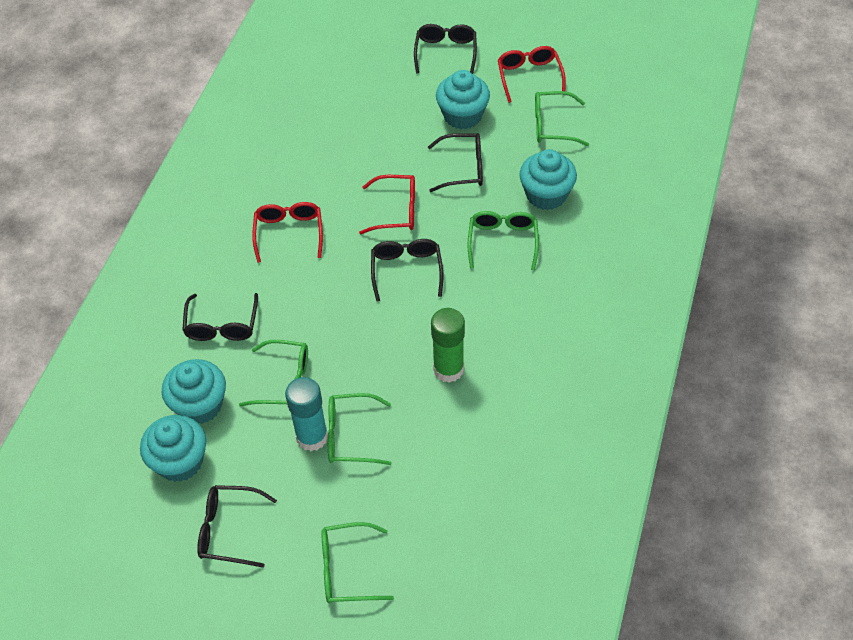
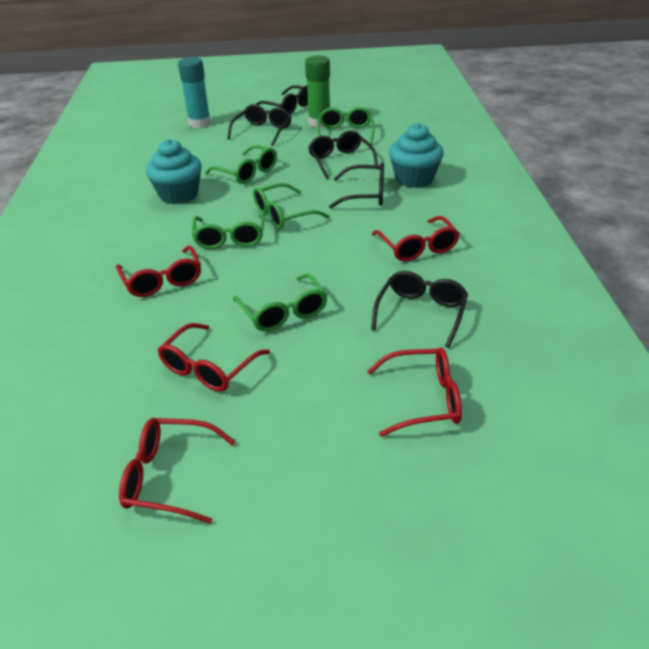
red glasses: 3 -> 5
turquoise cupcake: 4 -> 2

